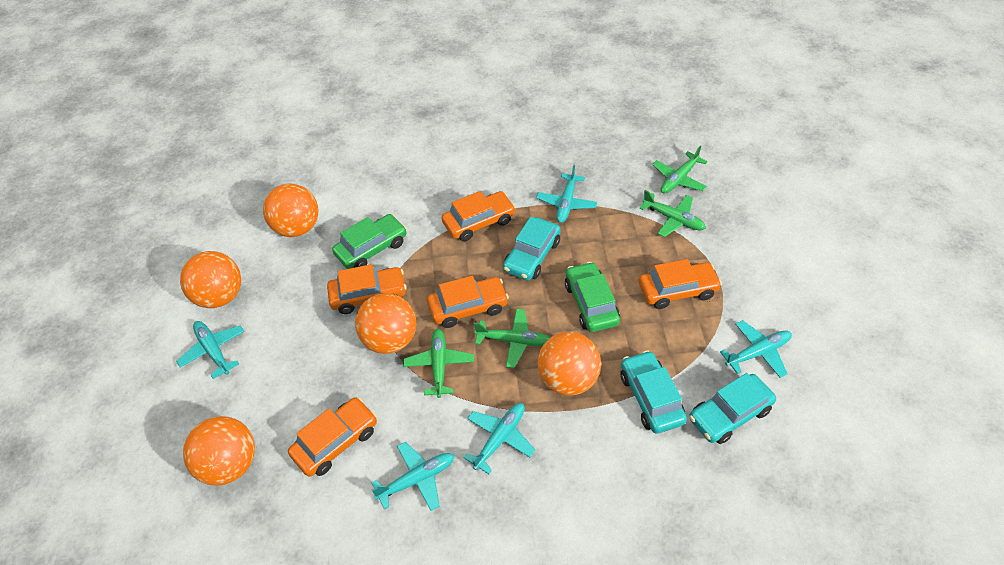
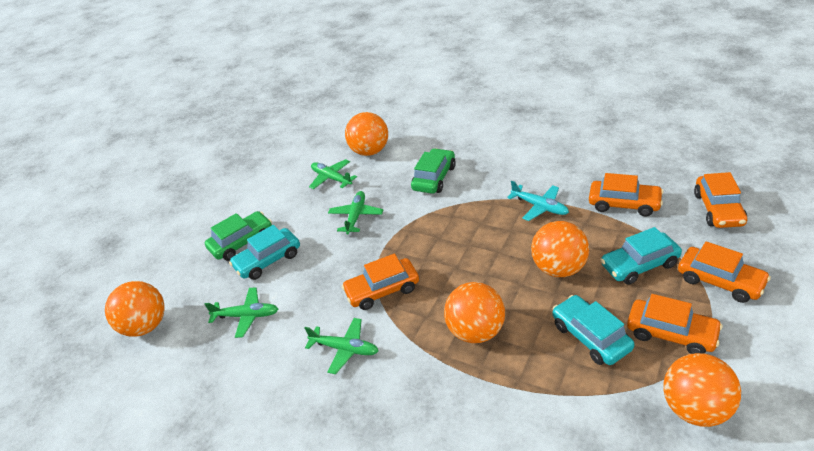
turquoise plane: 5 -> 1

